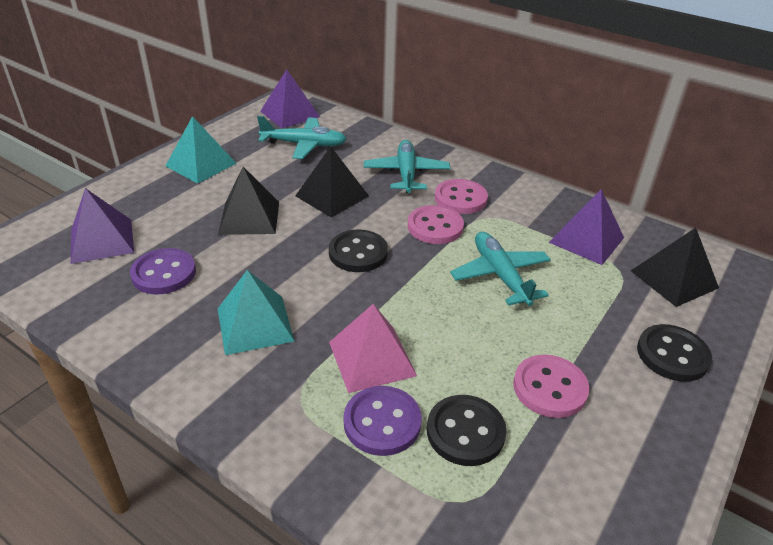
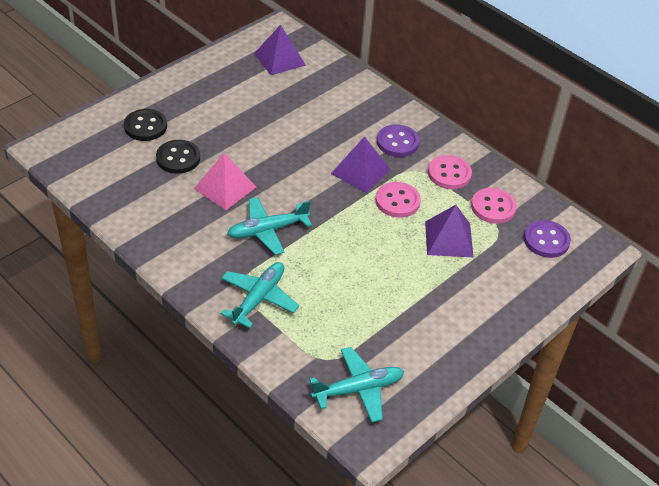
black button: 3 -> 2
black pyramid: 3 -> 0
turquoise pyramid: 2 -> 0

